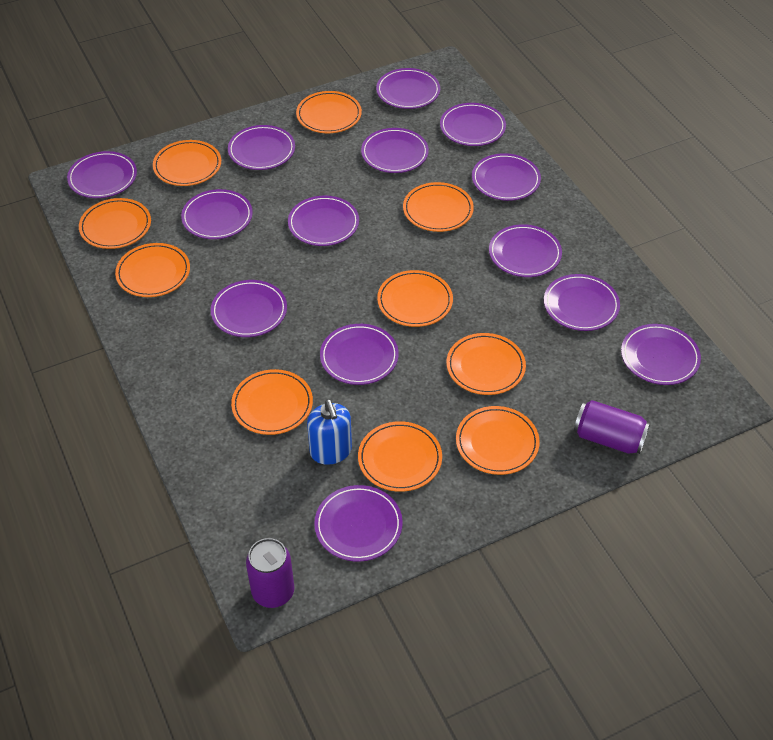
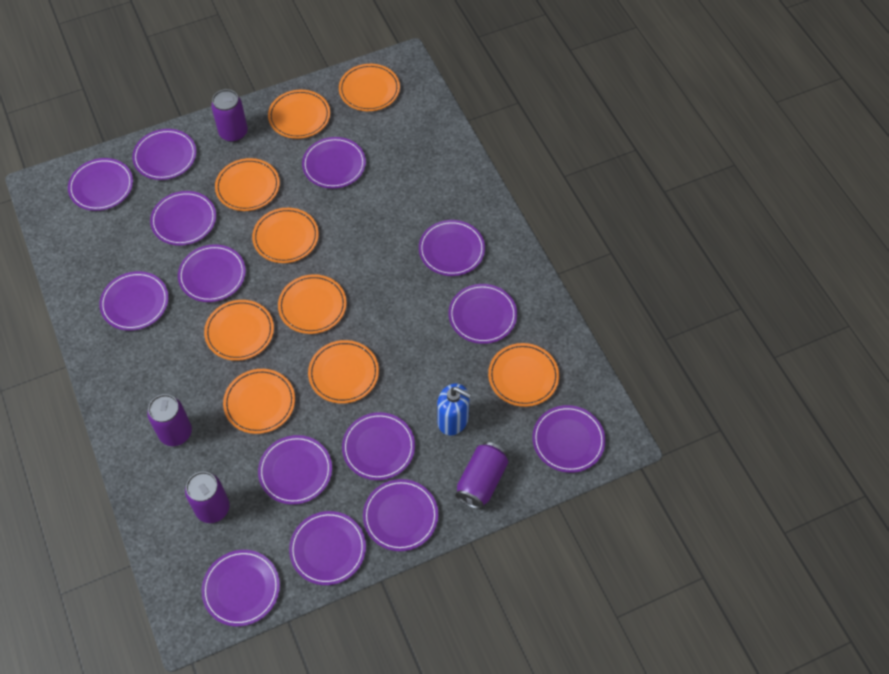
orange plate: 10 -> 9
purple can: 2 -> 4

